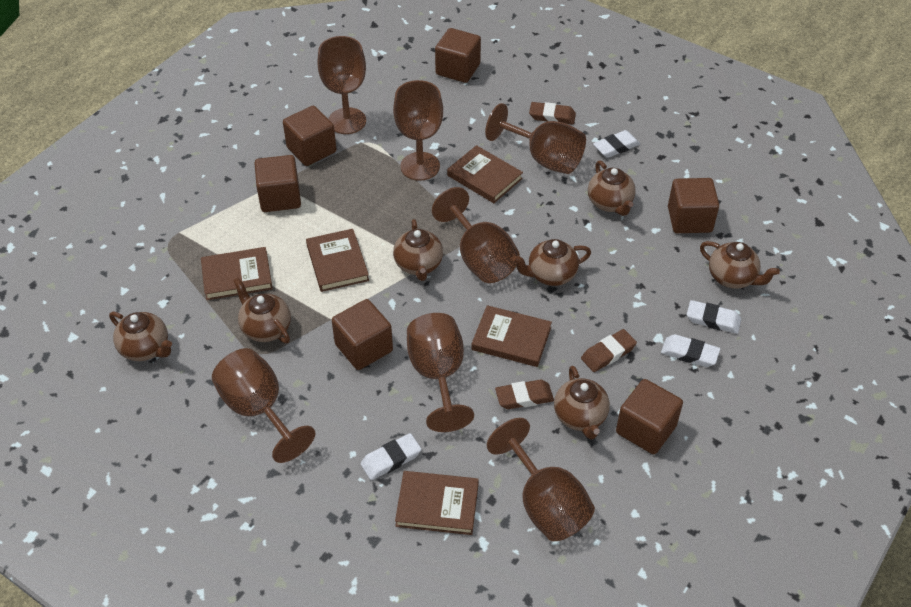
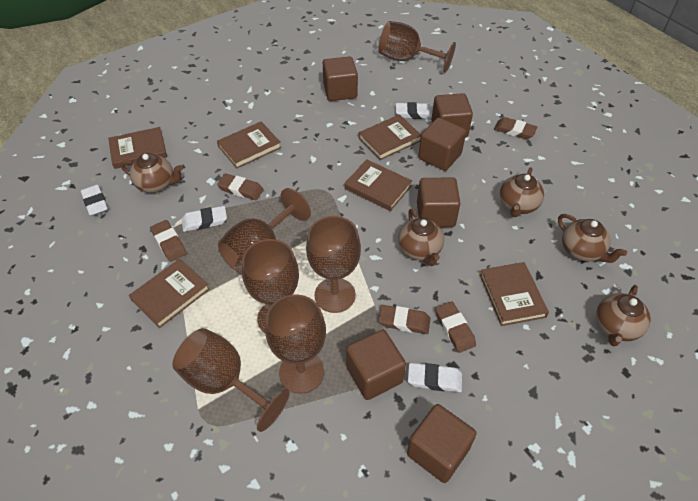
brown book: 5 -> 6
brown eraser: 3 -> 5
brown goblet: 7 -> 6
brown teapot: 7 -> 5

